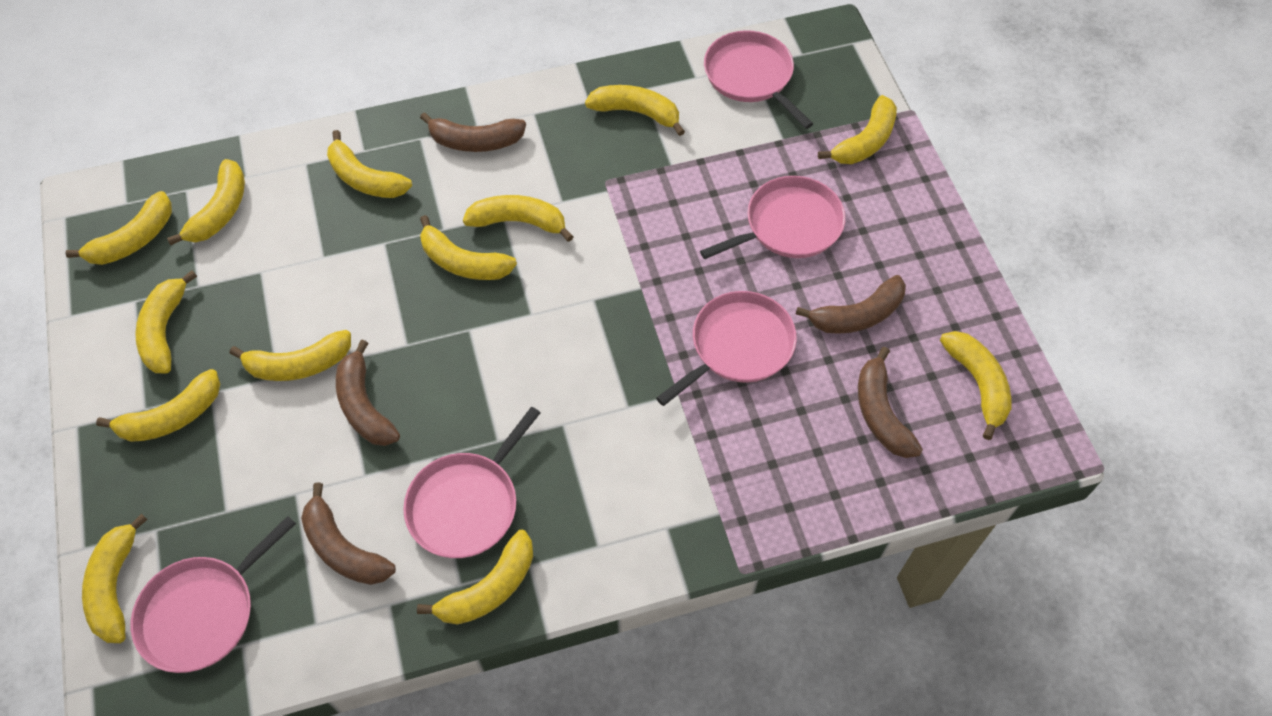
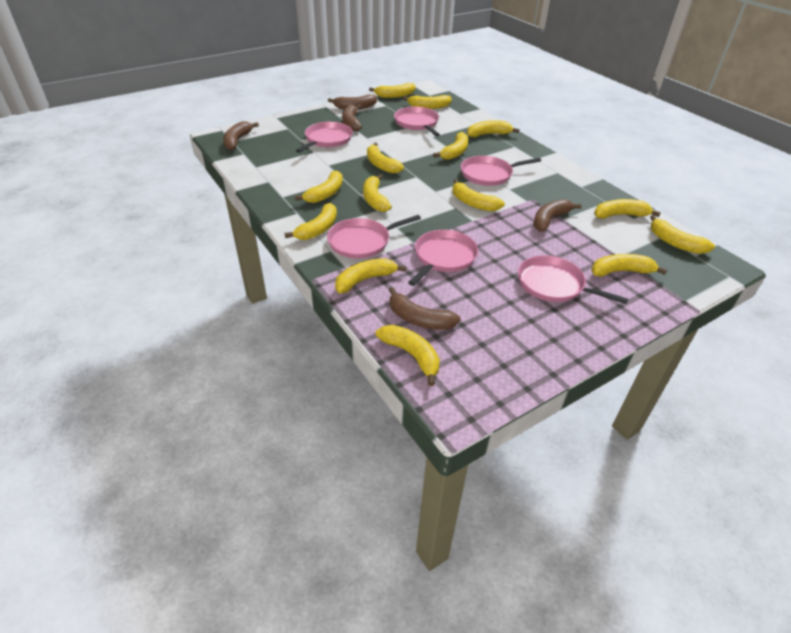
pink pan: 5 -> 6
yellow banana: 13 -> 14

